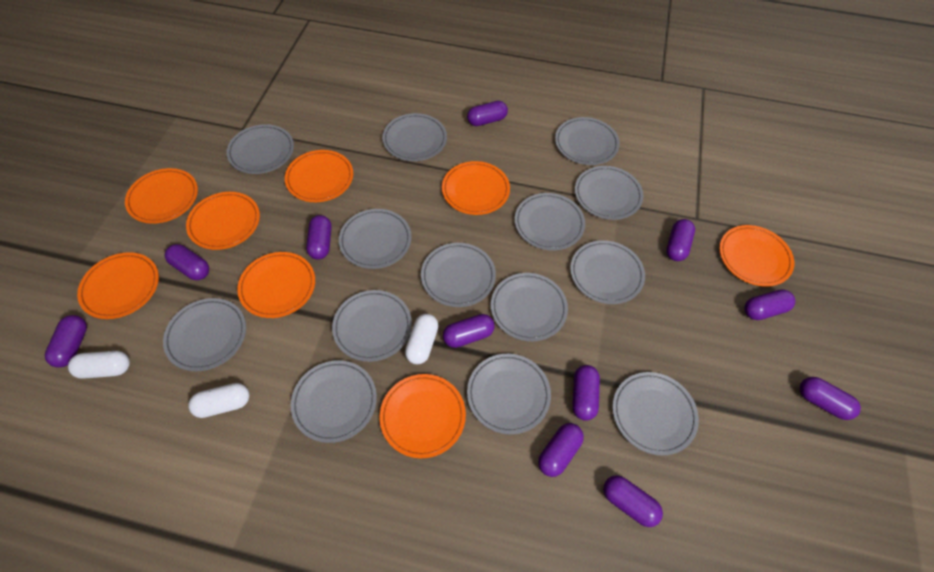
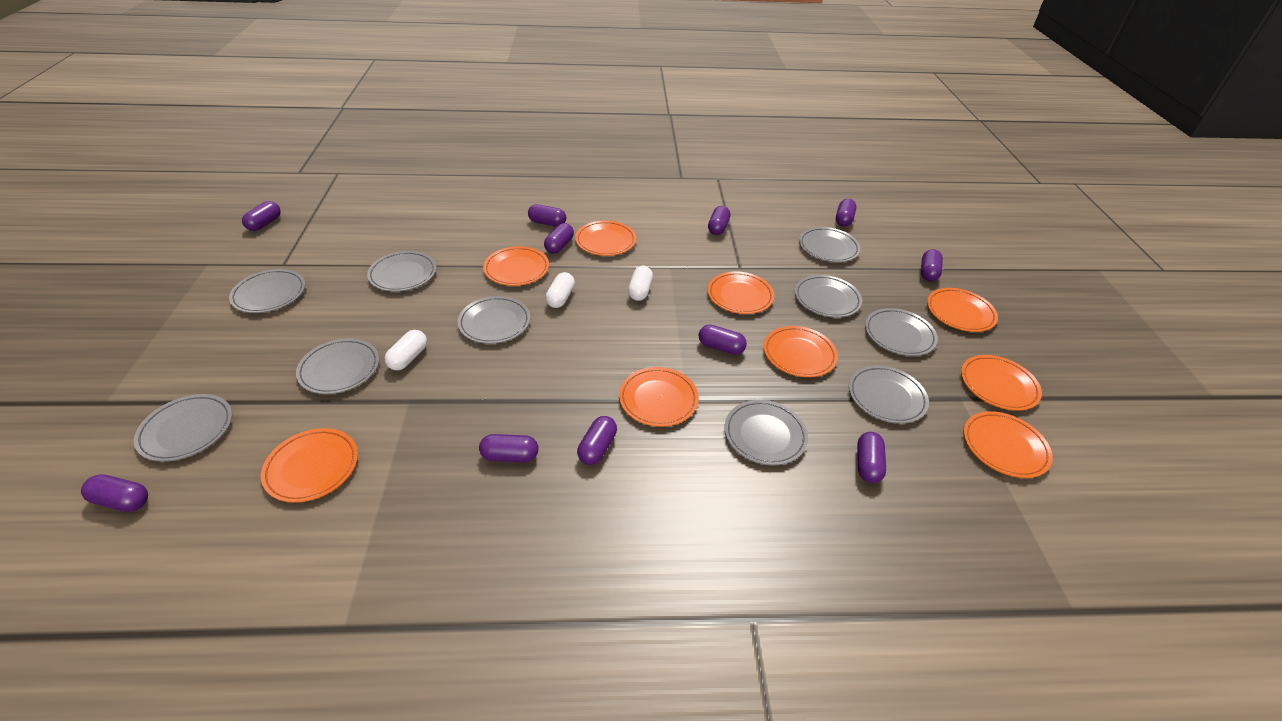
grey plate: 14 -> 10
orange plate: 8 -> 9

